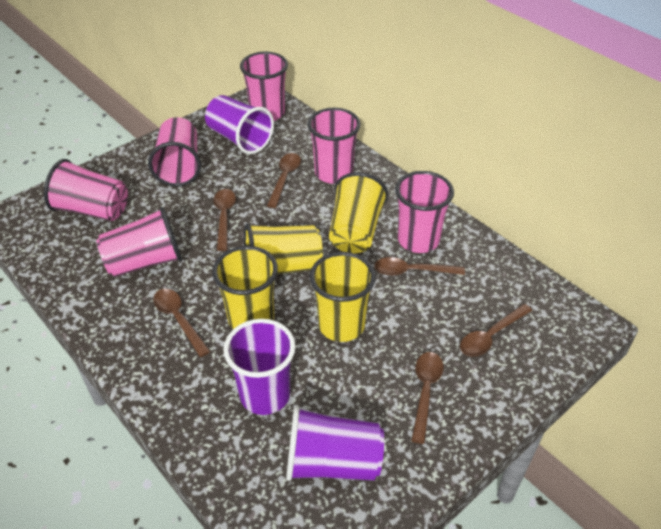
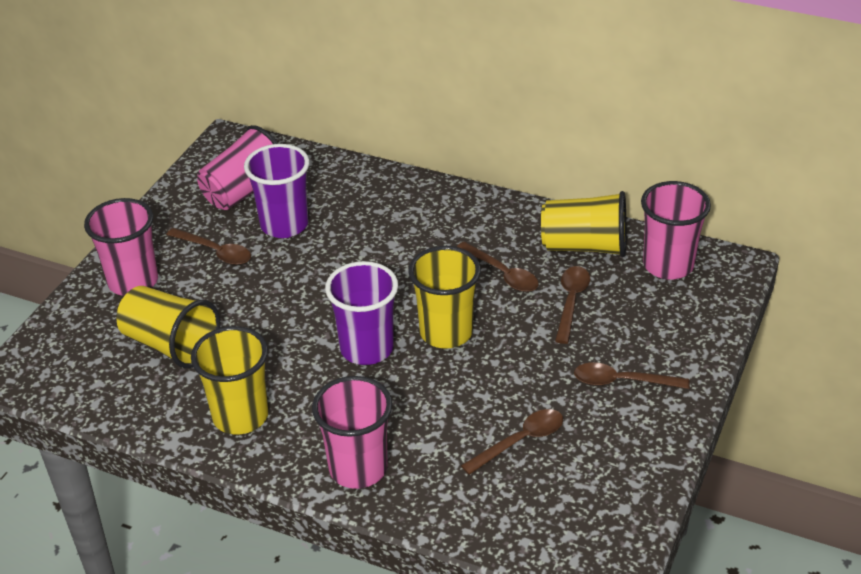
brown spoon: 6 -> 5
pink cup: 6 -> 4
purple cup: 3 -> 2

